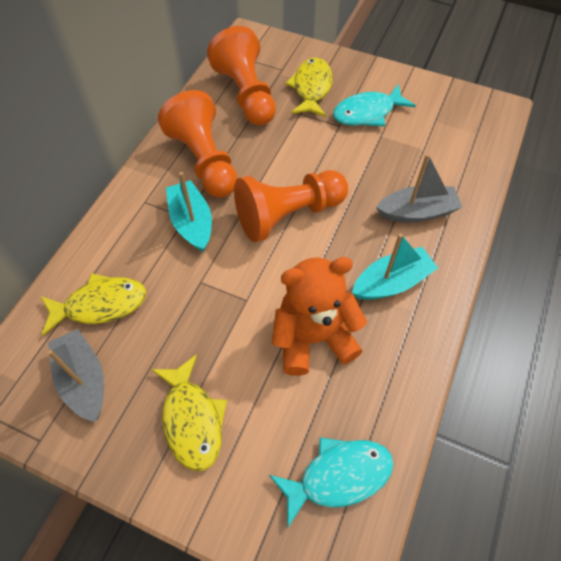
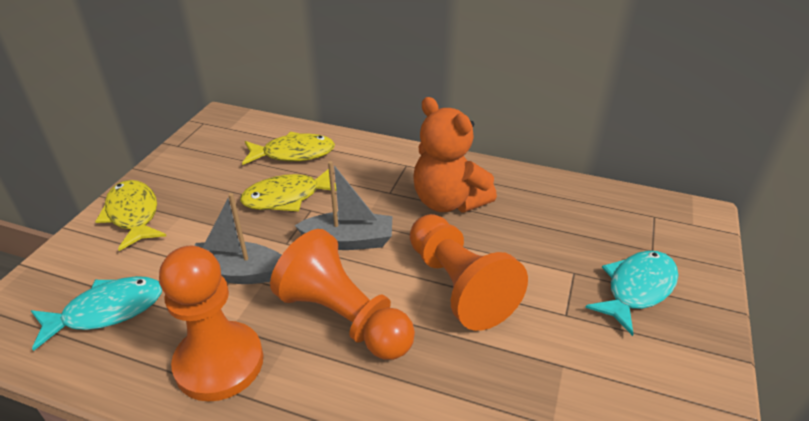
turquoise boat: 2 -> 0

